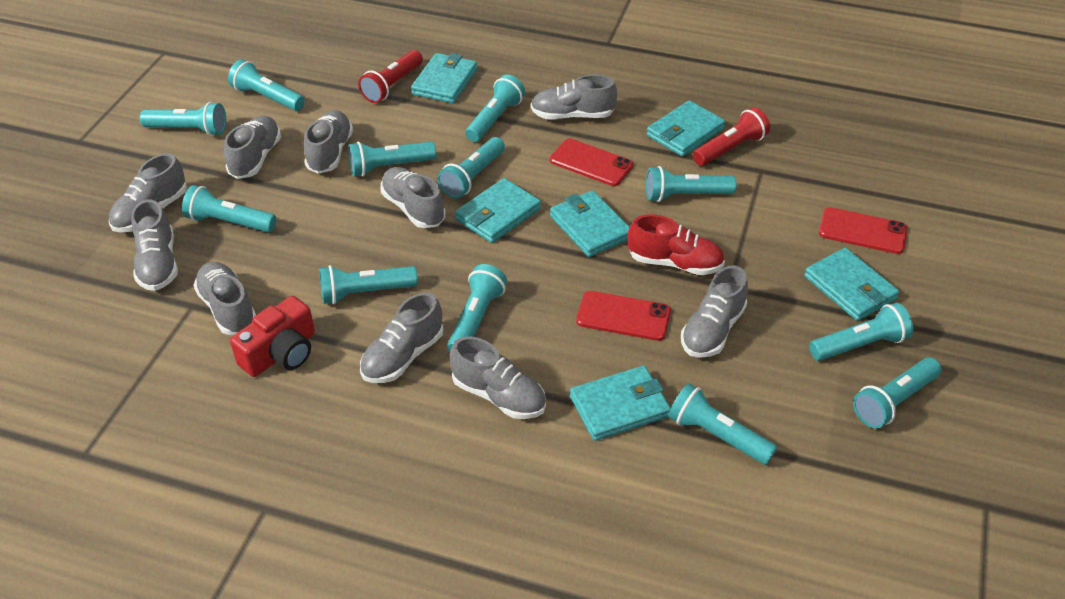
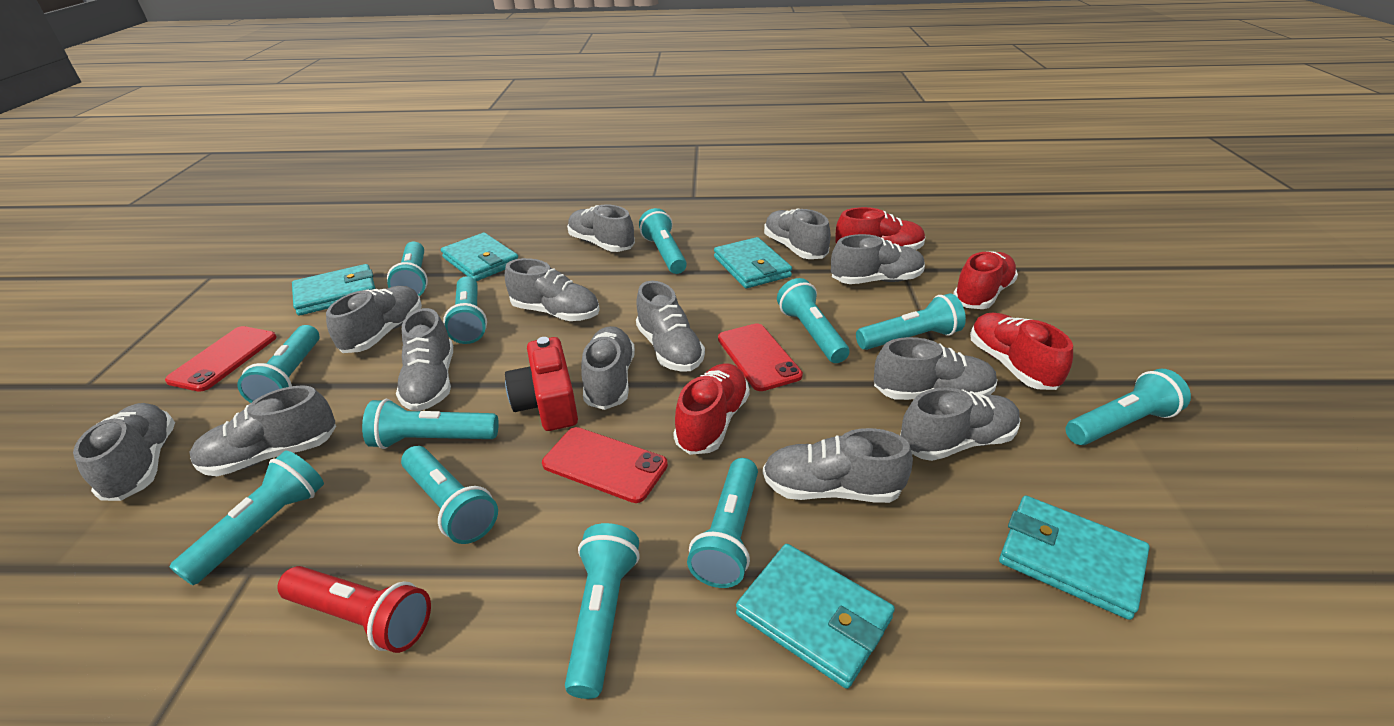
grey shoe: 10 -> 13
red flashlight: 2 -> 1
red shoe: 1 -> 4
turquoise wallet: 6 -> 5

